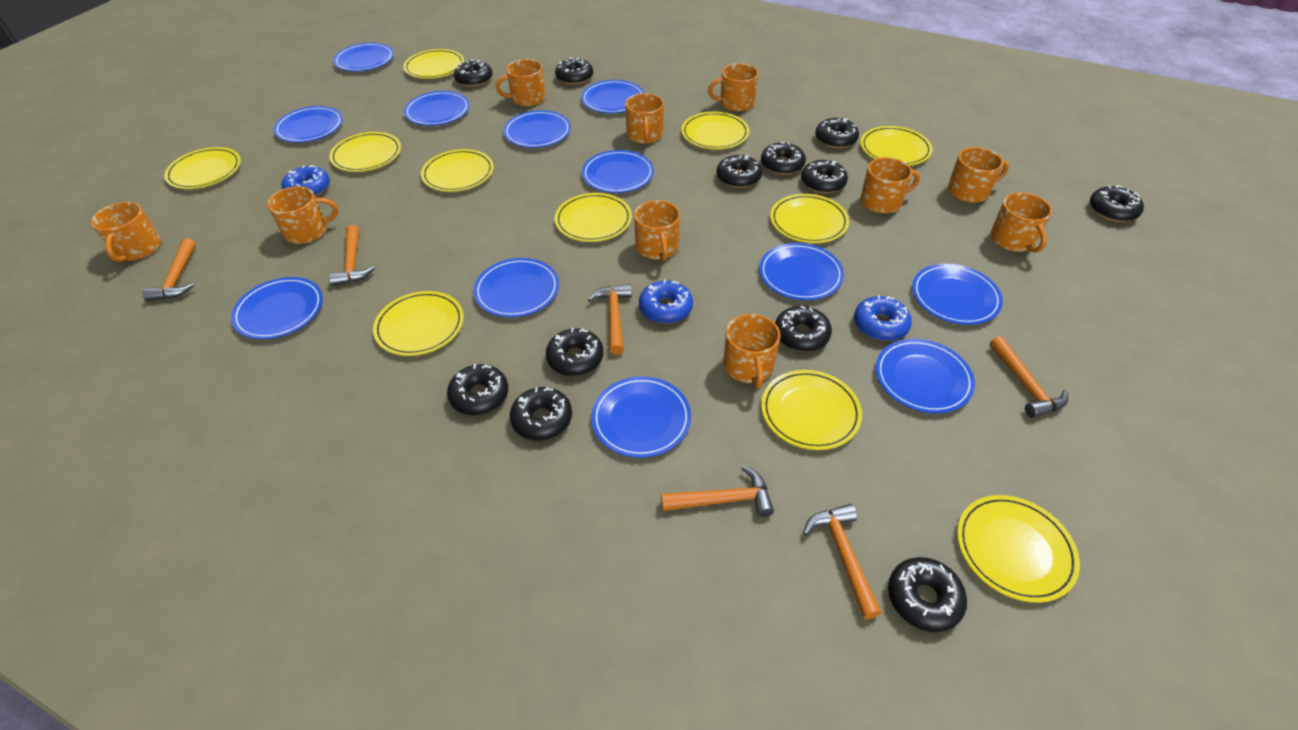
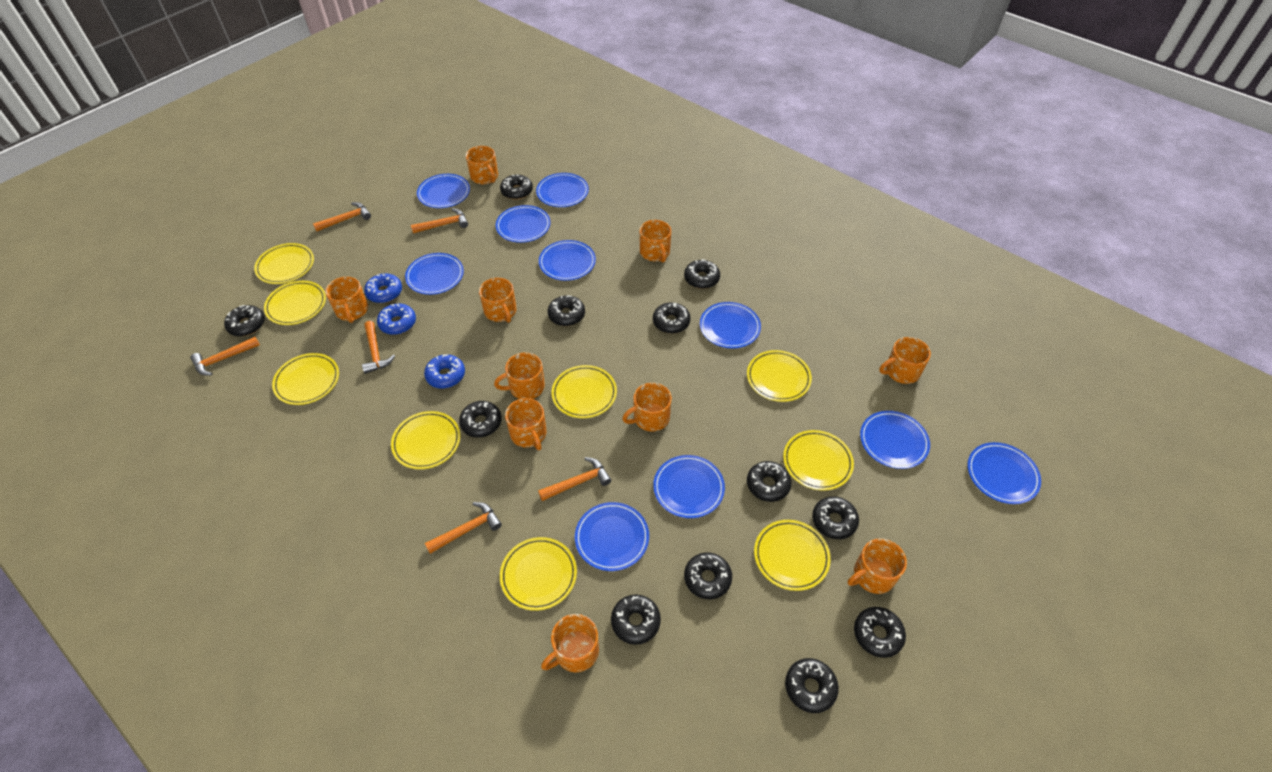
blue plate: 12 -> 10
yellow plate: 11 -> 9

